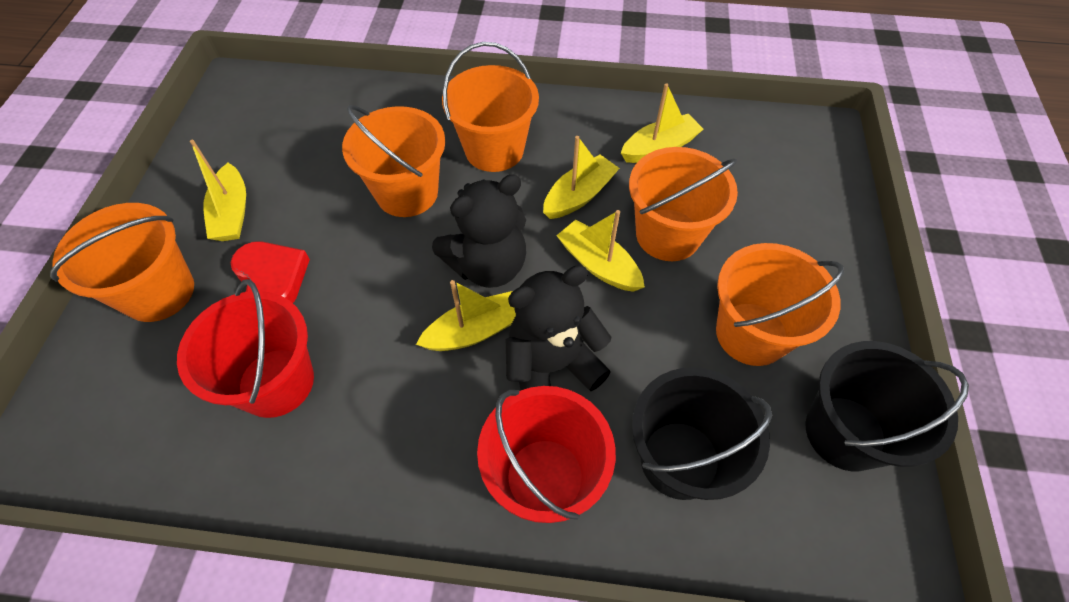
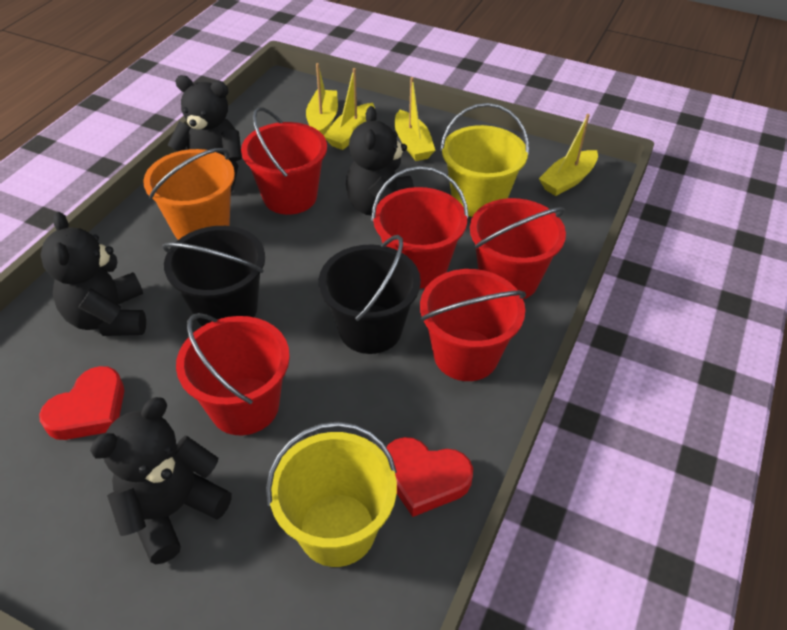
black teddy bear: 2 -> 4
orange bucket: 5 -> 1
red bucket: 2 -> 5
red heart: 1 -> 2
yellow boat: 5 -> 4
yellow bucket: 0 -> 2

